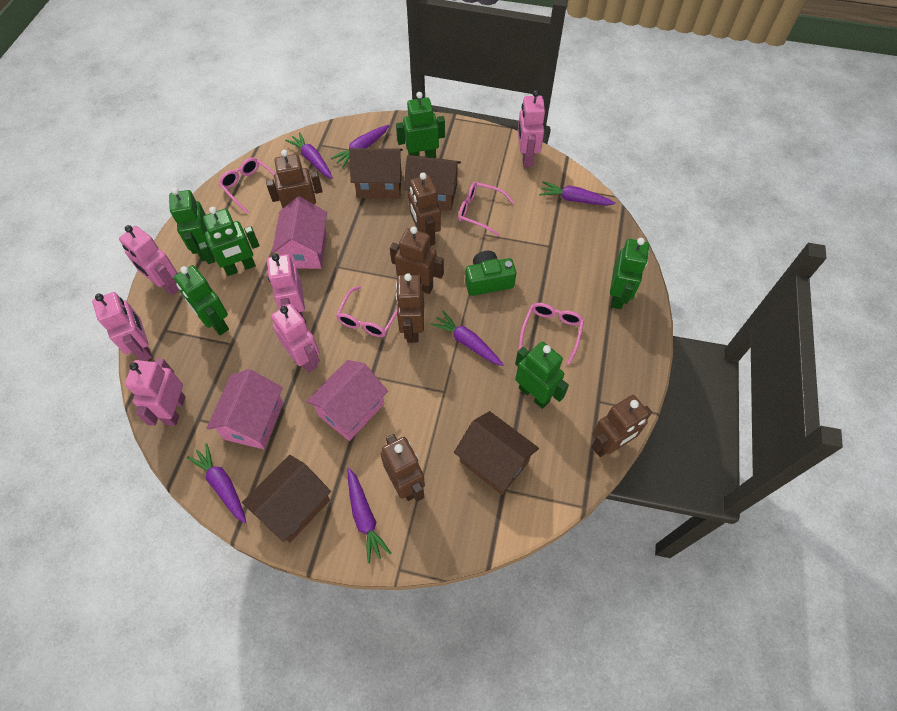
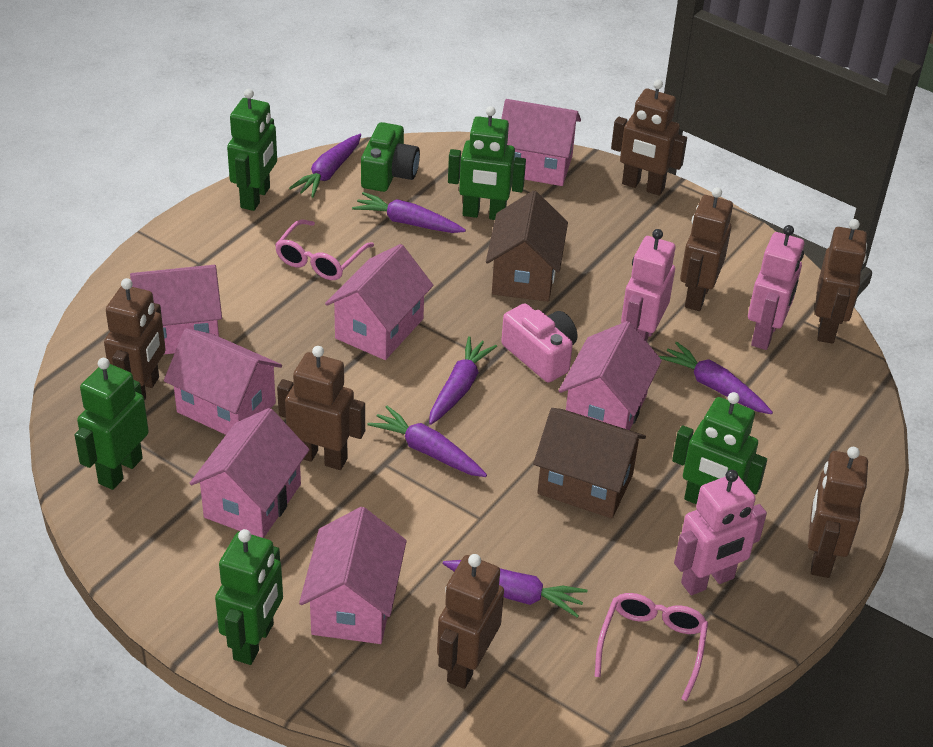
brown house: 4 -> 2
brown robot: 6 -> 7
green robot: 6 -> 5
pink camera: 0 -> 1
pink glasses: 4 -> 2
pink house: 3 -> 7
pink robot: 6 -> 3

